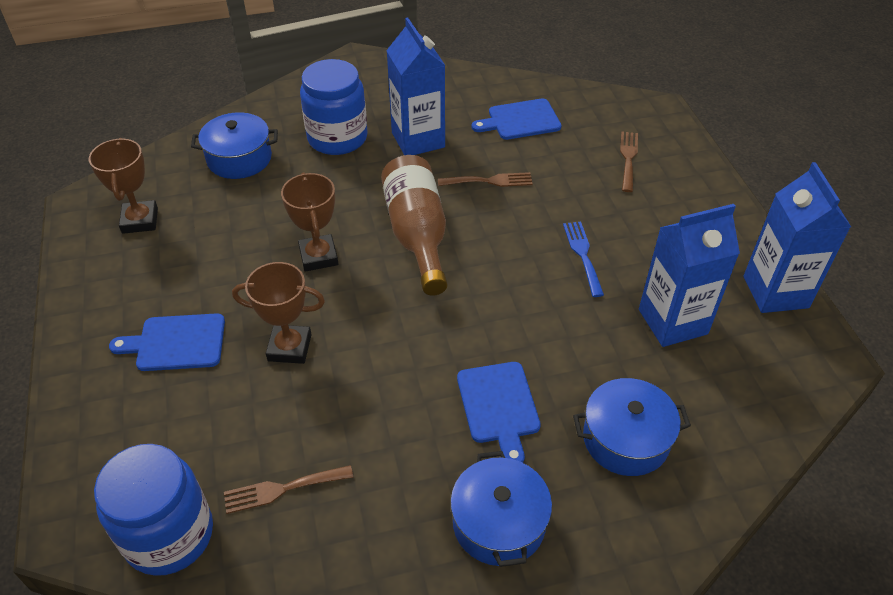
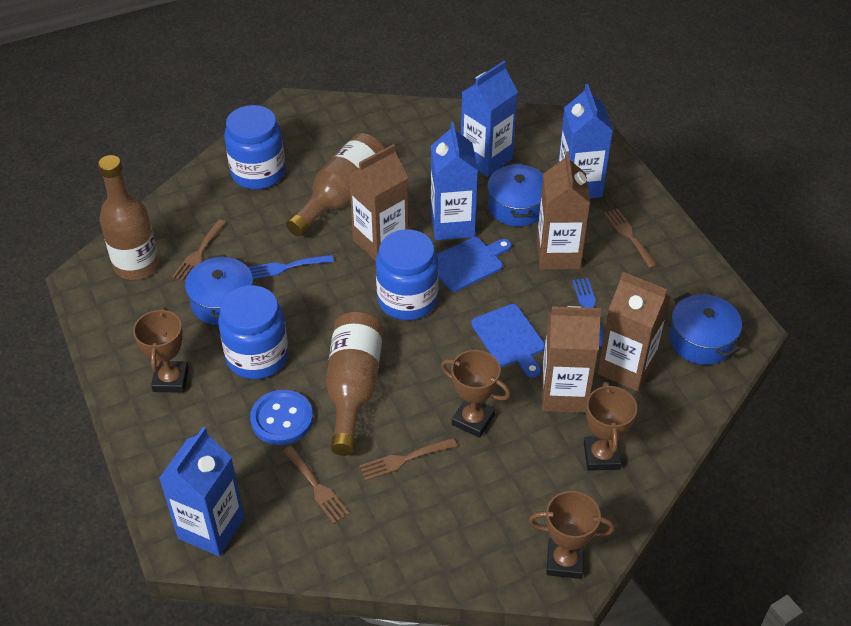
blue button: 0 -> 1
blue carton: 3 -> 4
blue cutting board: 3 -> 2
blue fork: 1 -> 2
blue jar: 2 -> 3
brown bottle: 1 -> 3
brown carton: 0 -> 4
brown fork: 3 -> 4
brown trophy: 3 -> 4

